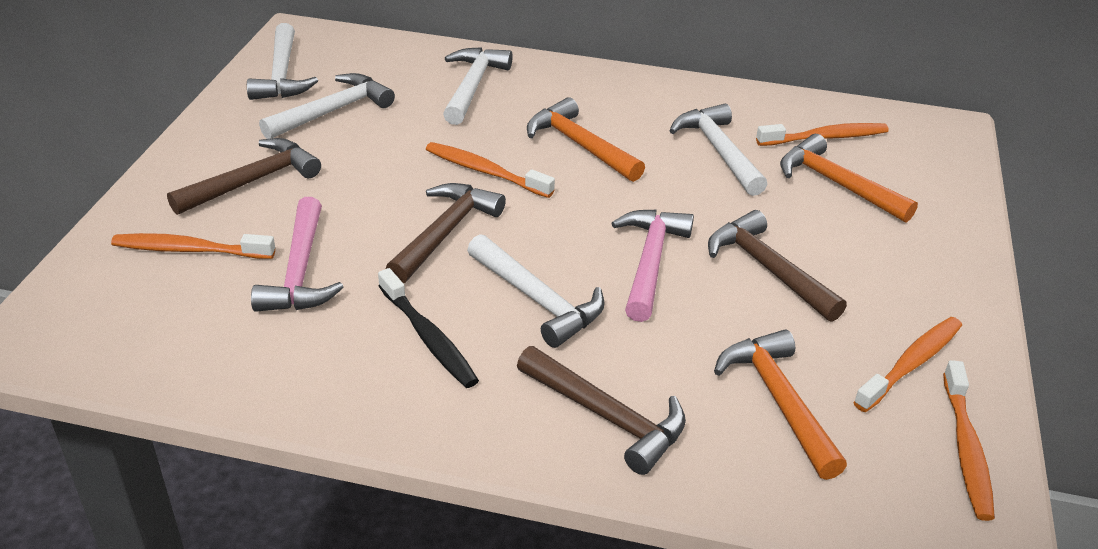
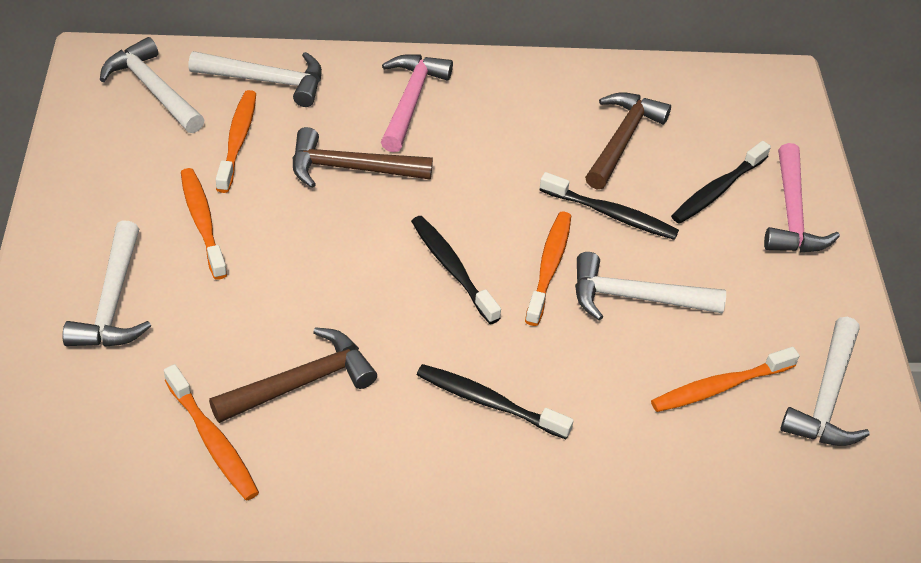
black toothbrush: 1 -> 4
brown hammer: 4 -> 3
orange hammer: 3 -> 0

